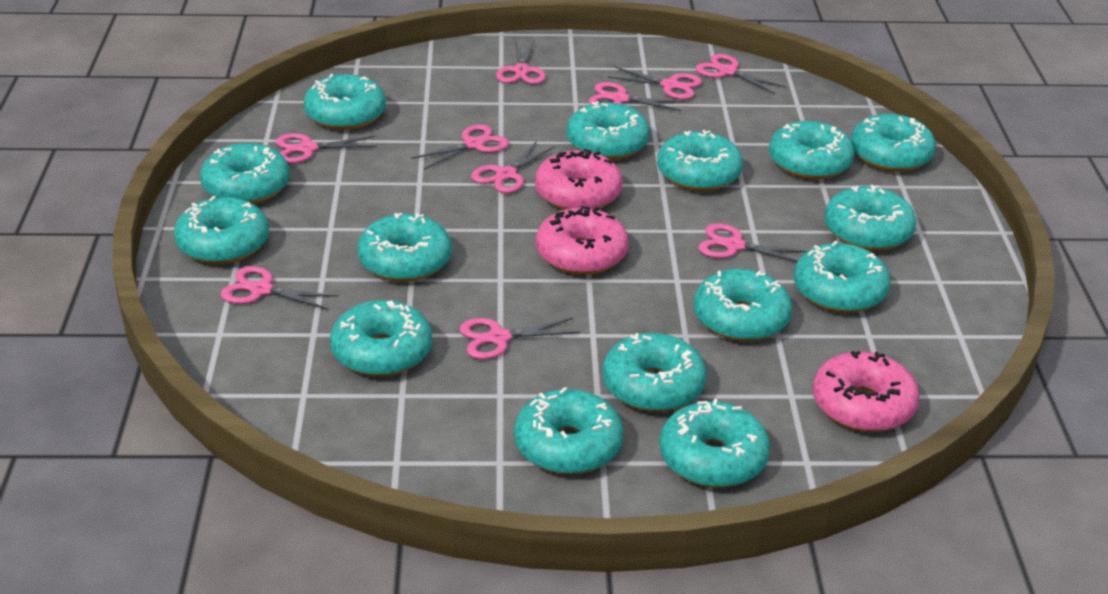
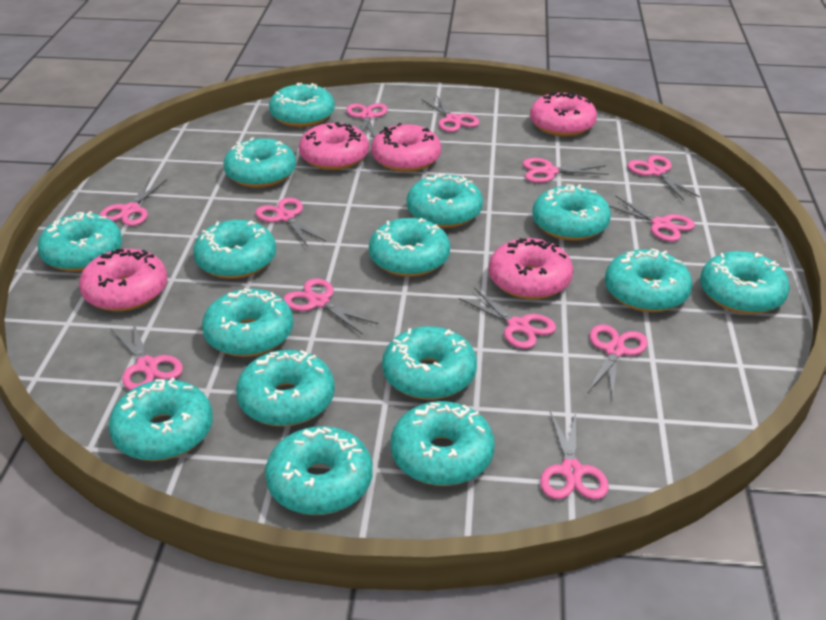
pink donut: 3 -> 5
pink scissors: 10 -> 12

